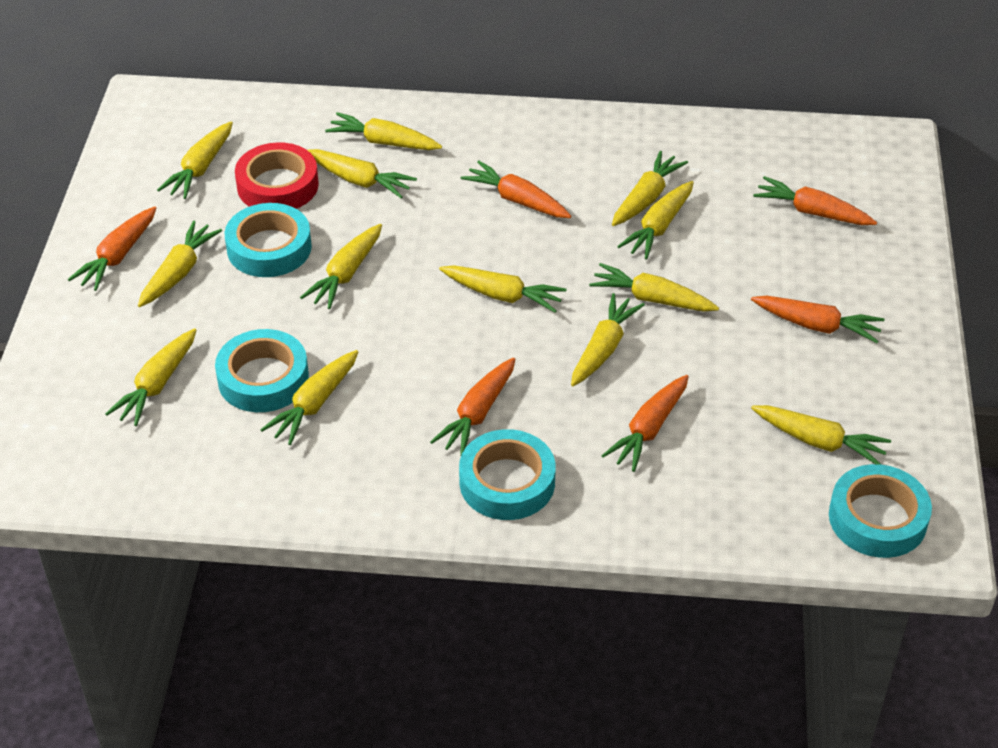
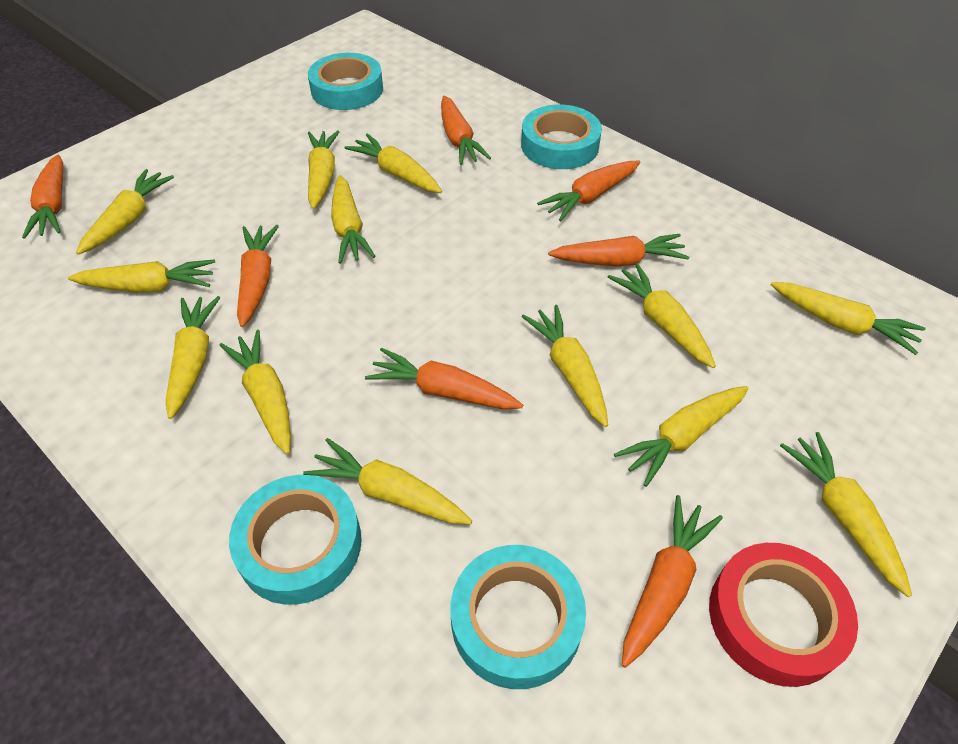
orange carrot: 6 -> 7

